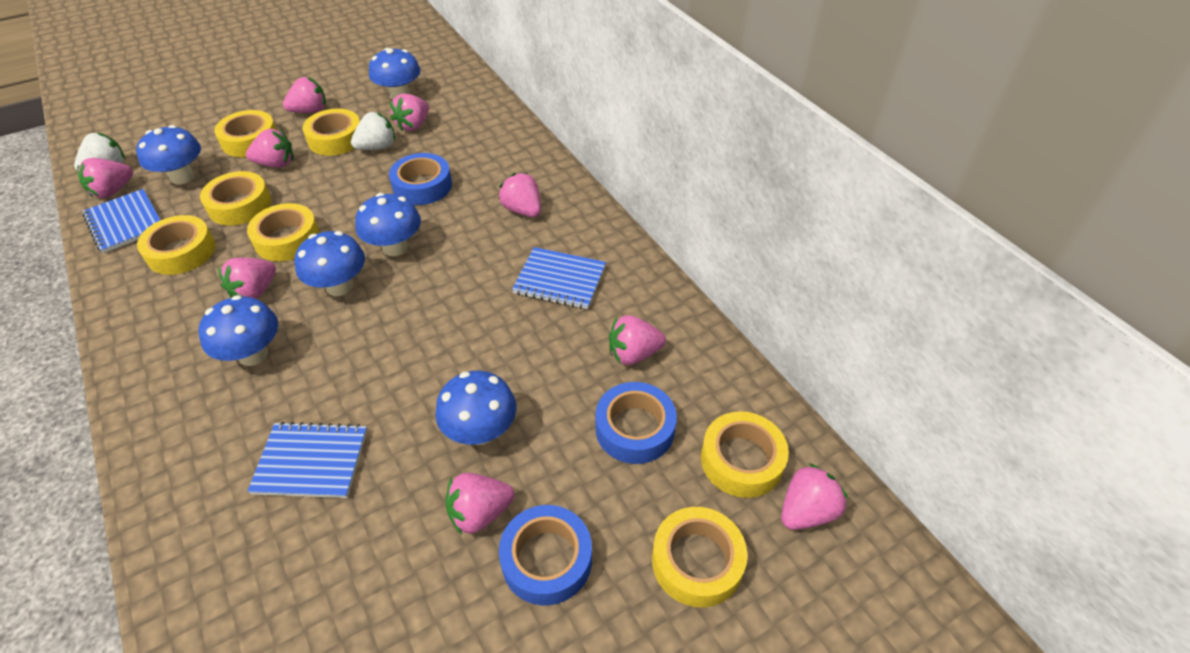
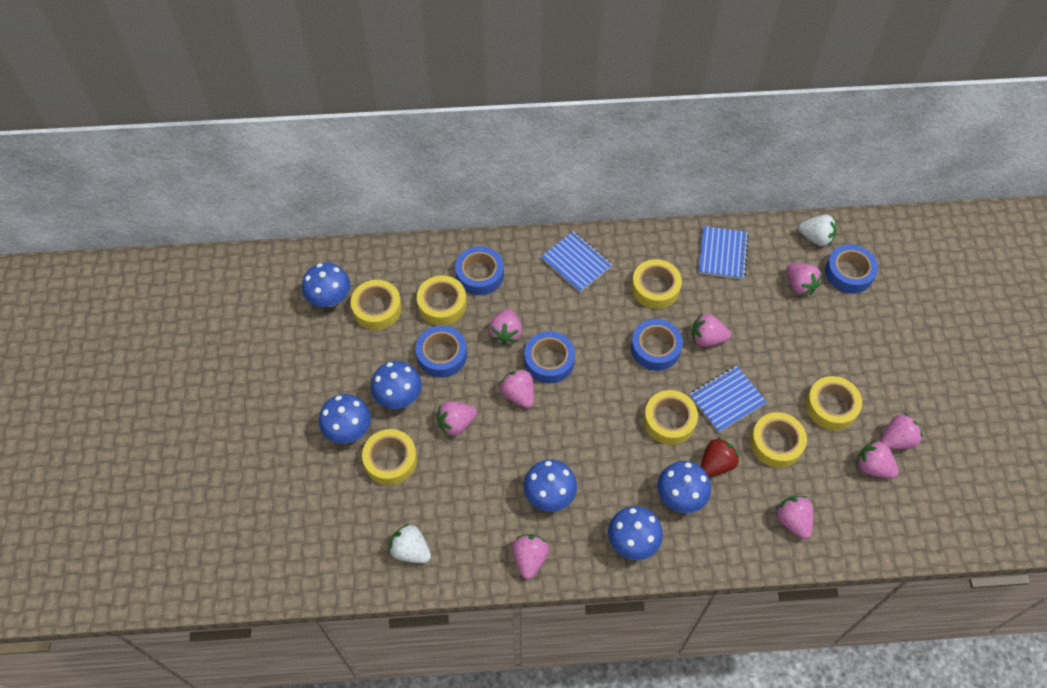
blue tape: 3 -> 5
red strawberry: 0 -> 1

